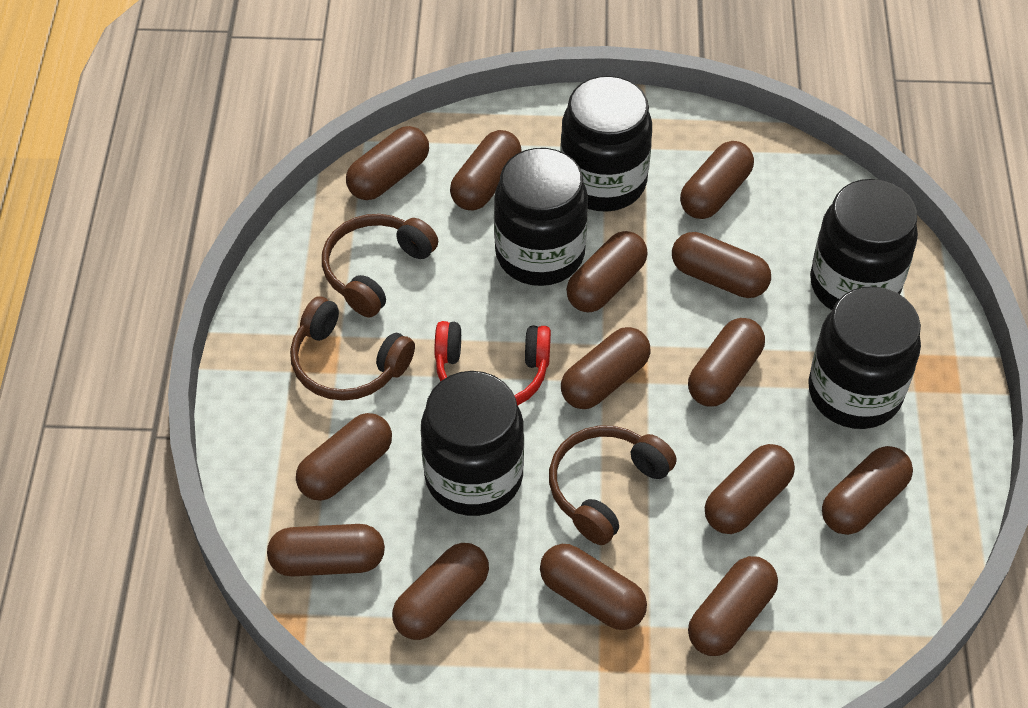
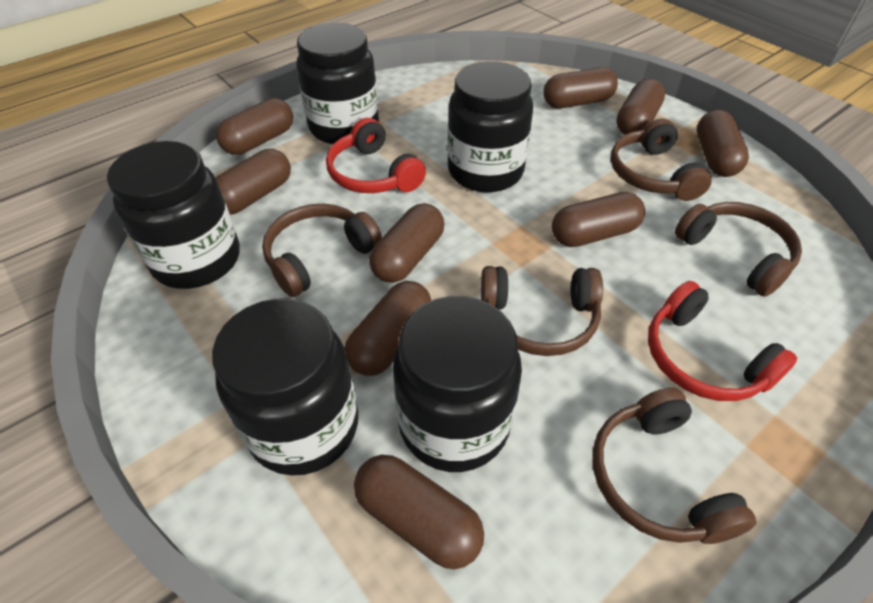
brown capsule: 14 -> 9
brown headphones: 3 -> 5
red headphones: 1 -> 2

